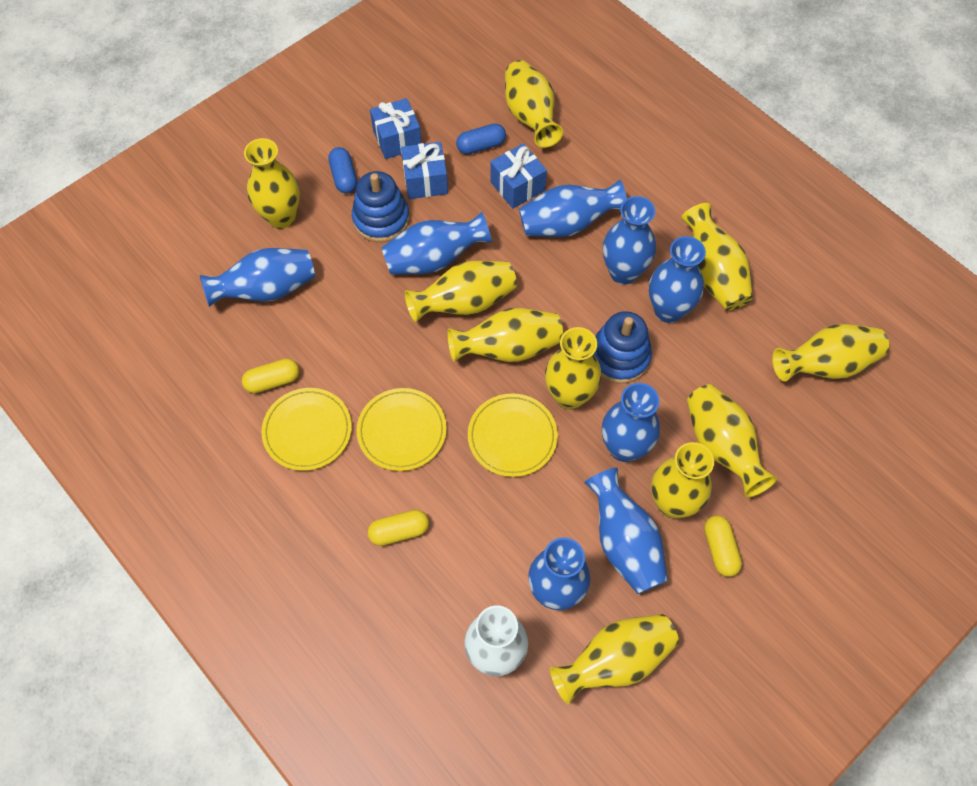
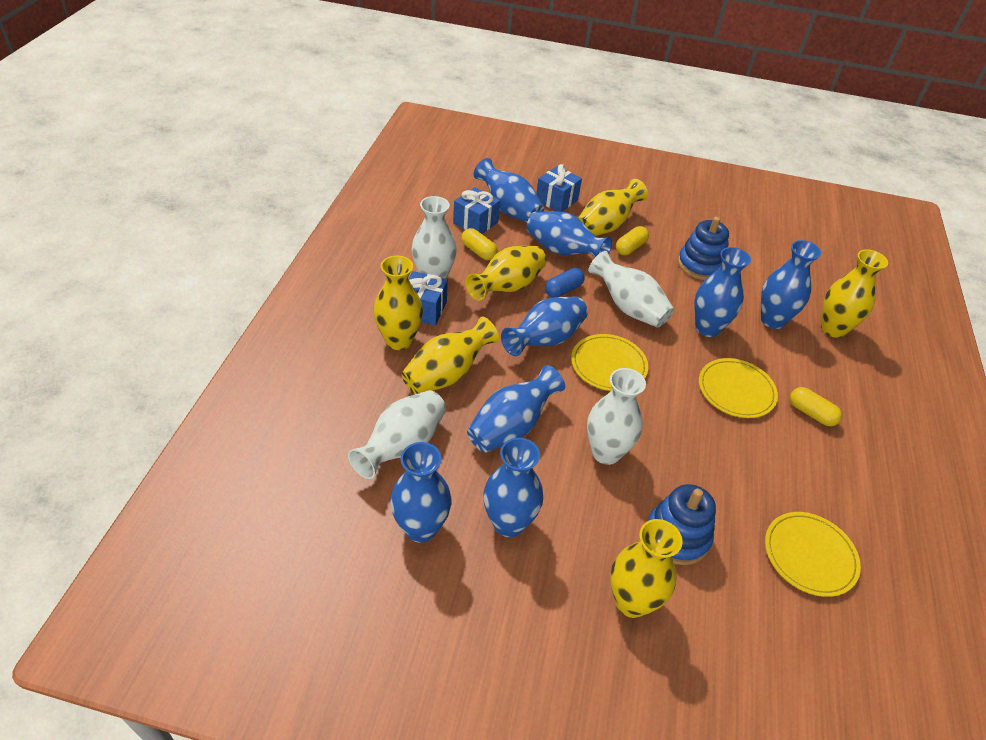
blue capsule: 2 -> 1
white vase: 1 -> 4
yellow vase: 10 -> 6

